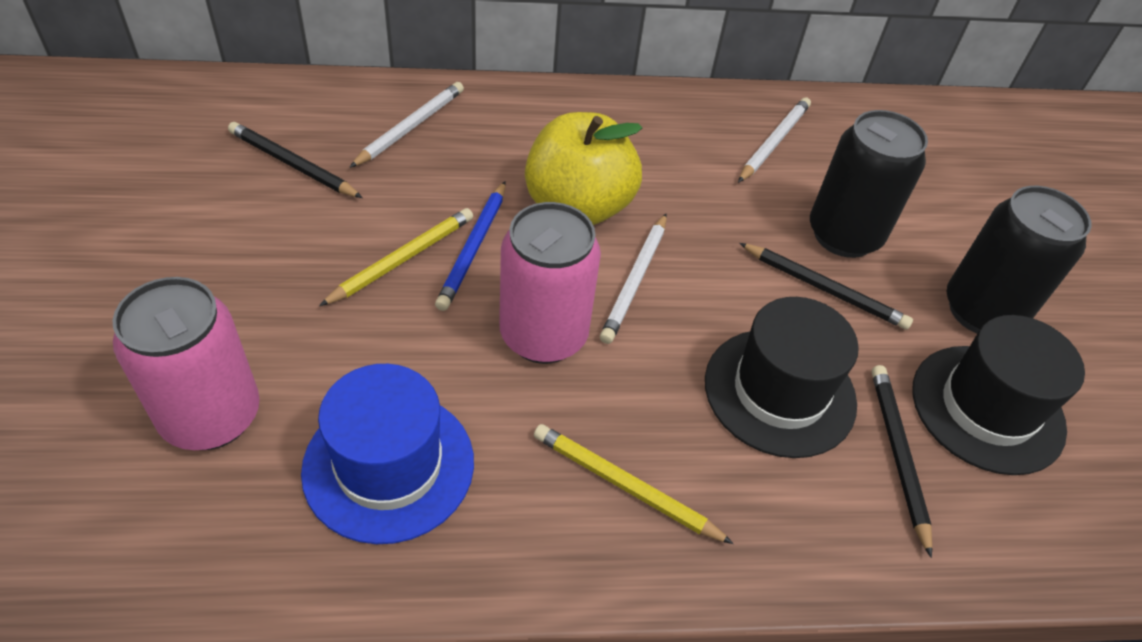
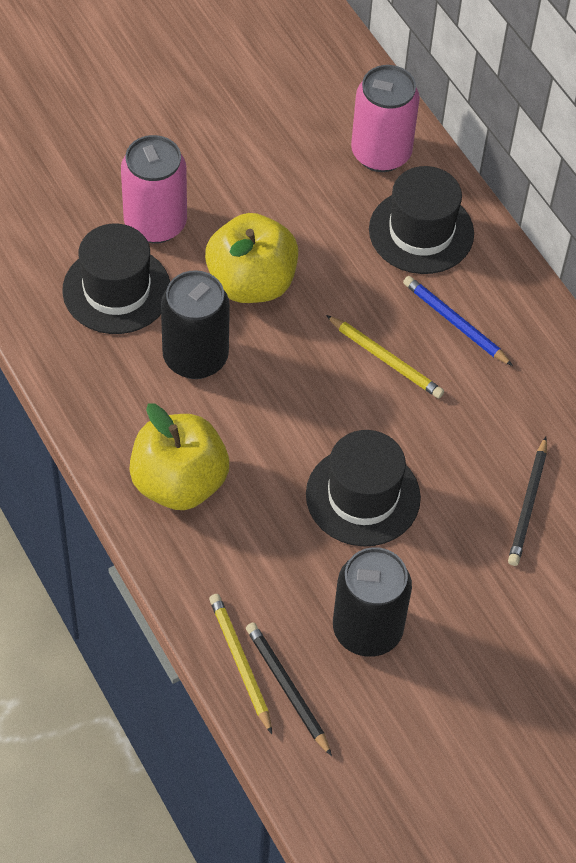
black hat: 2 -> 3
black pencil: 3 -> 2
blue hat: 1 -> 0
white pencil: 3 -> 0
yellow apple: 1 -> 2

